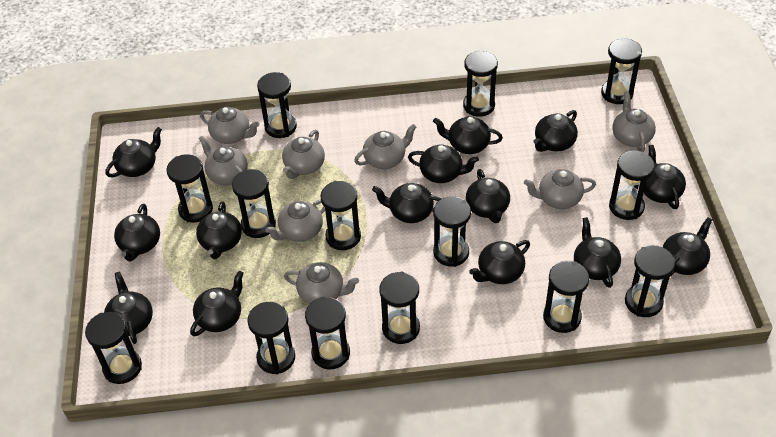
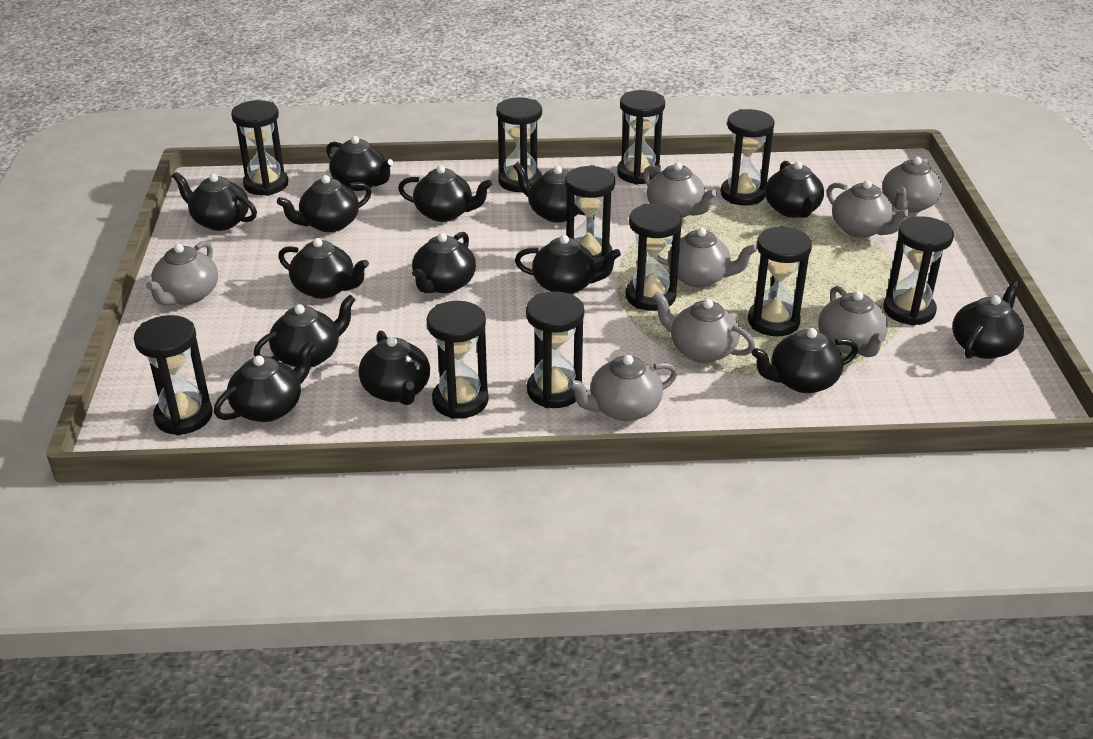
black hourglass: 14 -> 11

